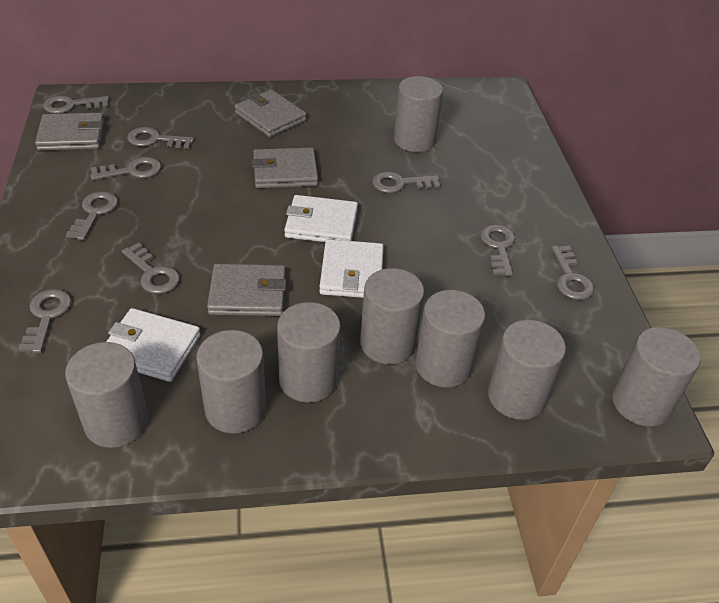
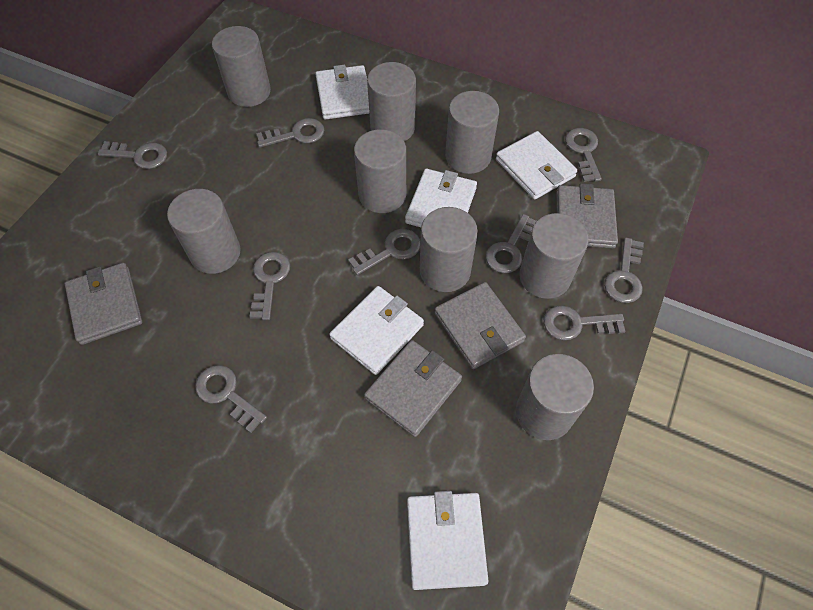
white wallet: 3 -> 5

